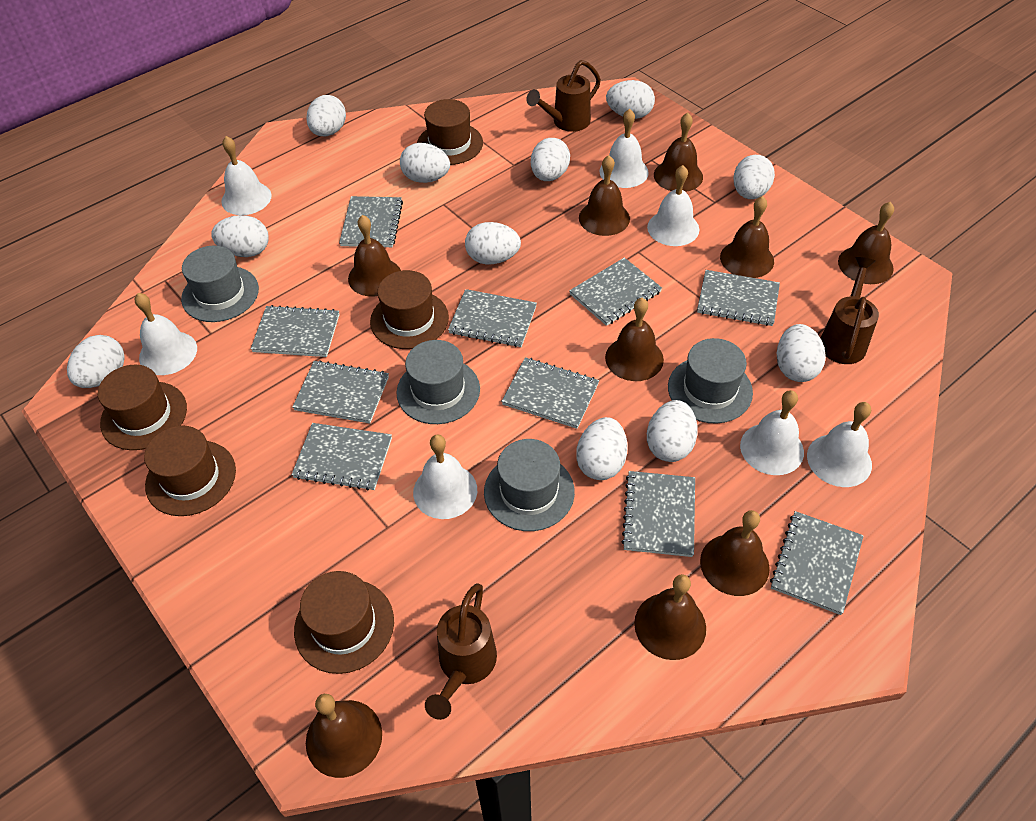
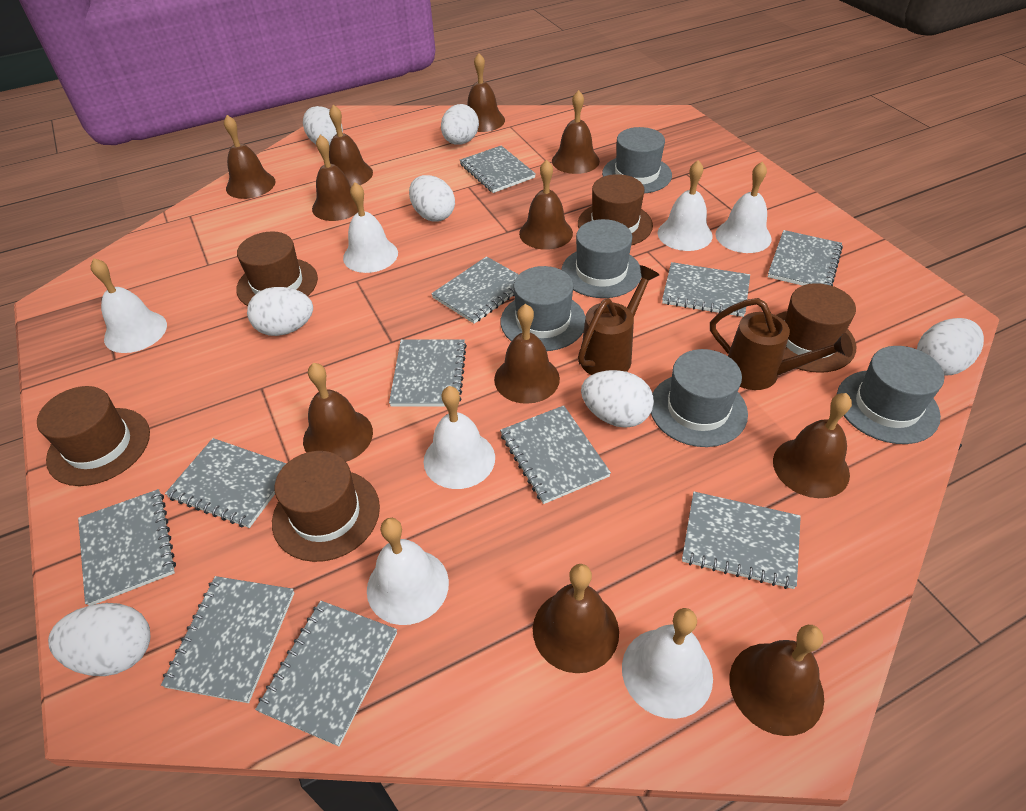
brown bell: 9 -> 11
brown watering can: 3 -> 2
grey hat: 4 -> 5
grey notebook: 10 -> 11
white egg: 11 -> 7

